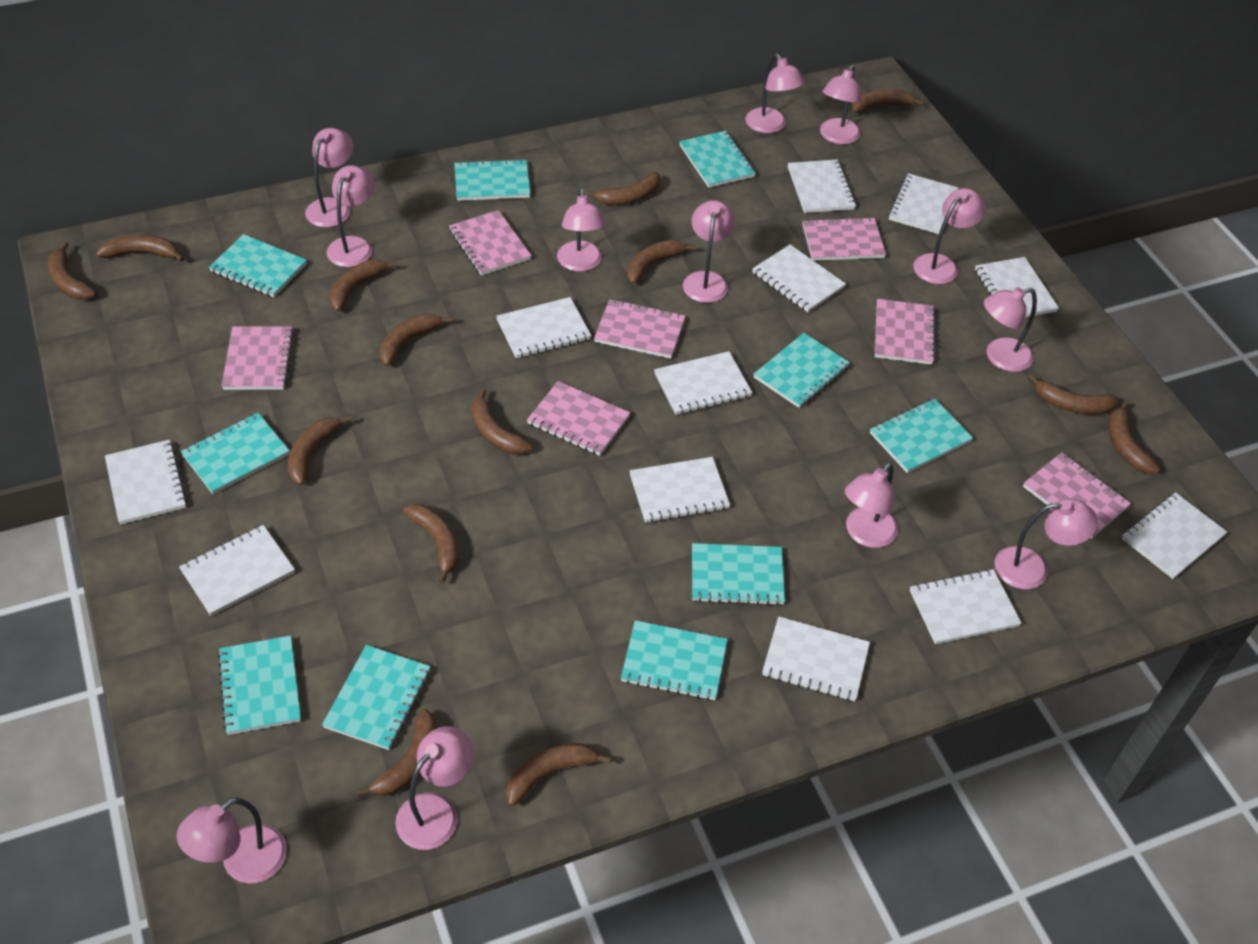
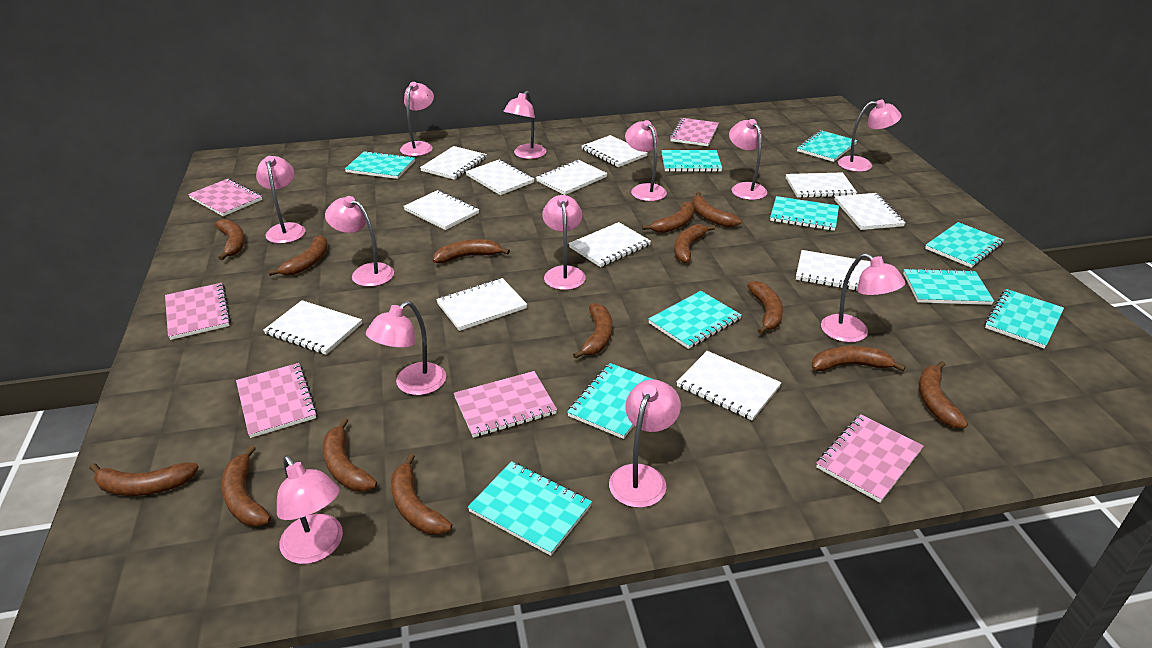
pink notebook: 7 -> 6

